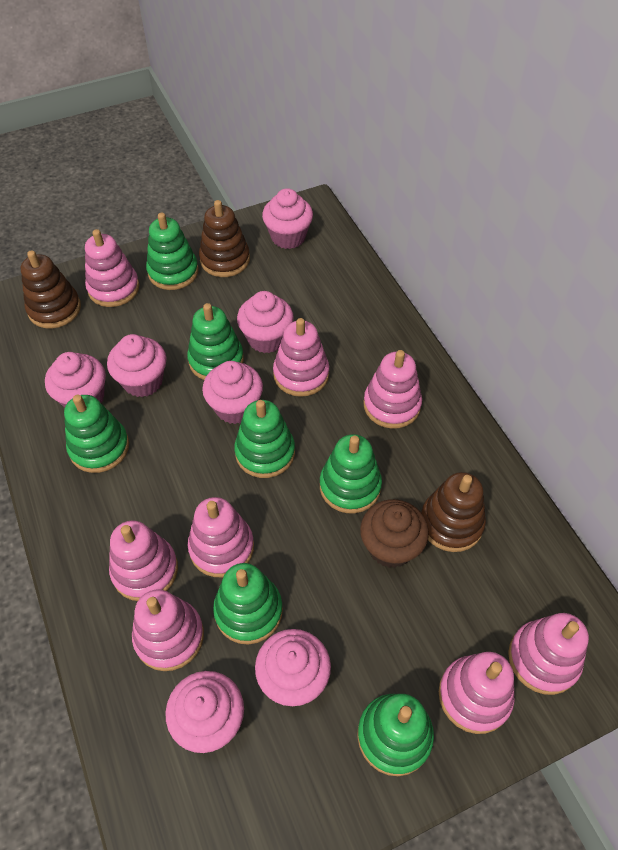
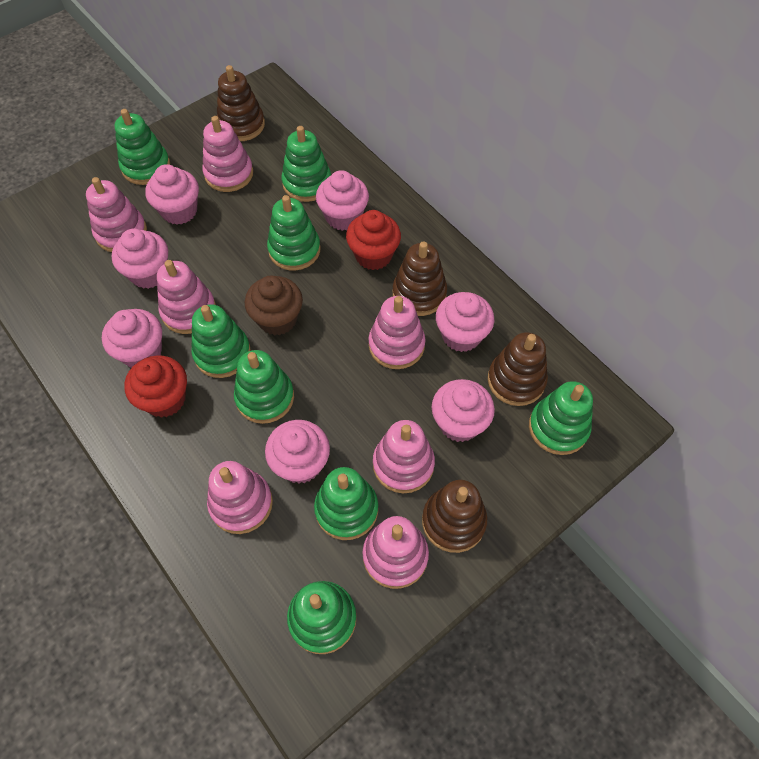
brown stacking toy: 3 -> 4
green stacking toy: 7 -> 8
pink stacking toy: 8 -> 7
red cupcake: 0 -> 2

